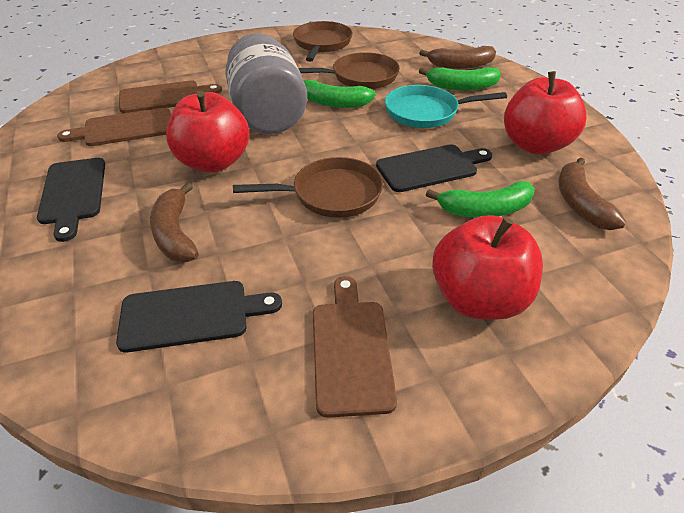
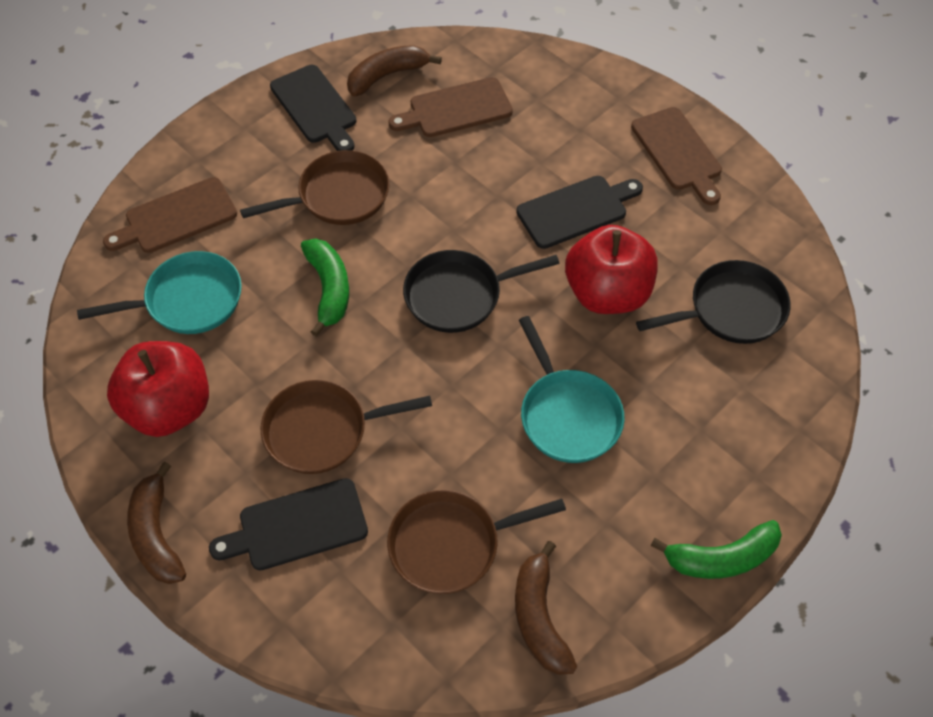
black pan: 0 -> 2
green banana: 3 -> 2
grey jar: 1 -> 0
red apple: 3 -> 2
turquoise pan: 1 -> 2

